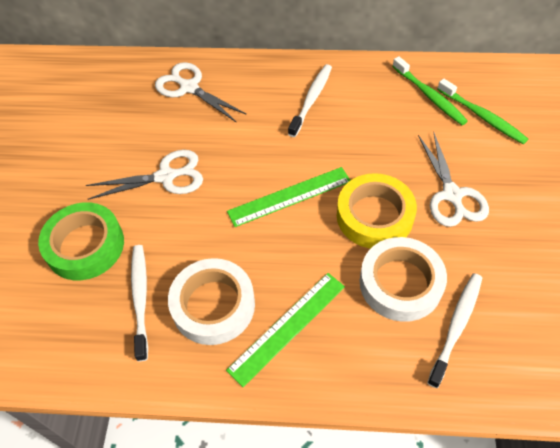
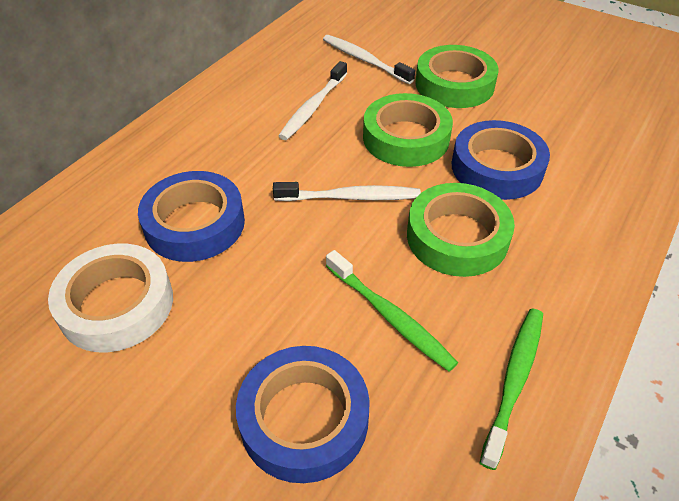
blue tape: 0 -> 3
green ruler: 2 -> 0
green tape: 1 -> 3
white scissors: 3 -> 0
white tape: 2 -> 1
yellow tape: 1 -> 0

